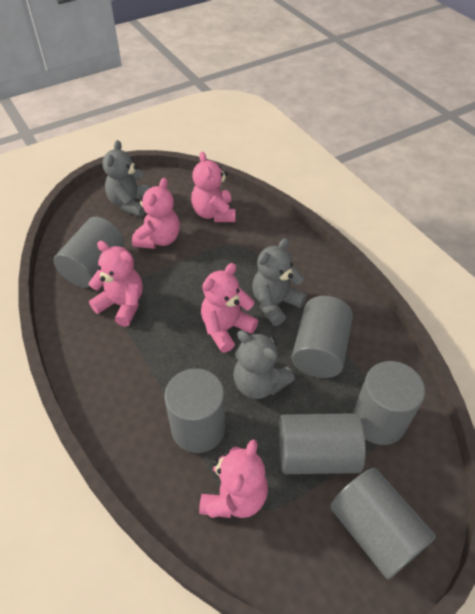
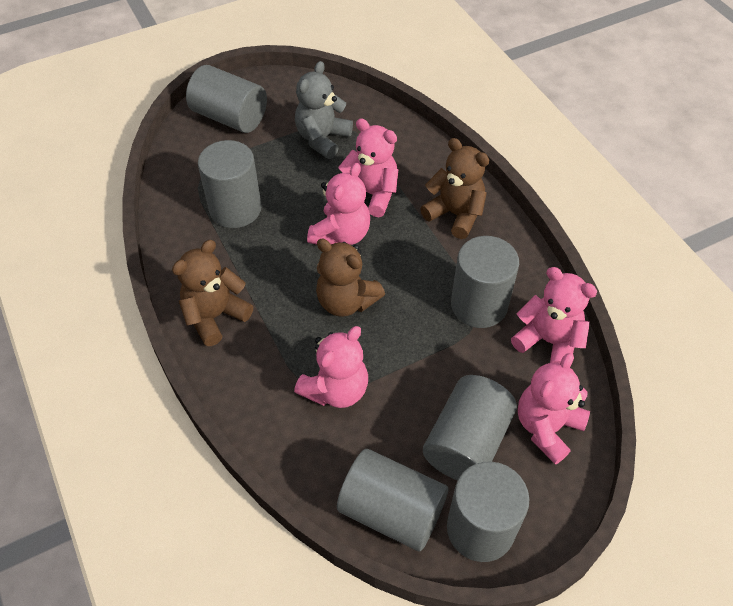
brown teddy bear: 0 -> 3
grey teddy bear: 3 -> 1

